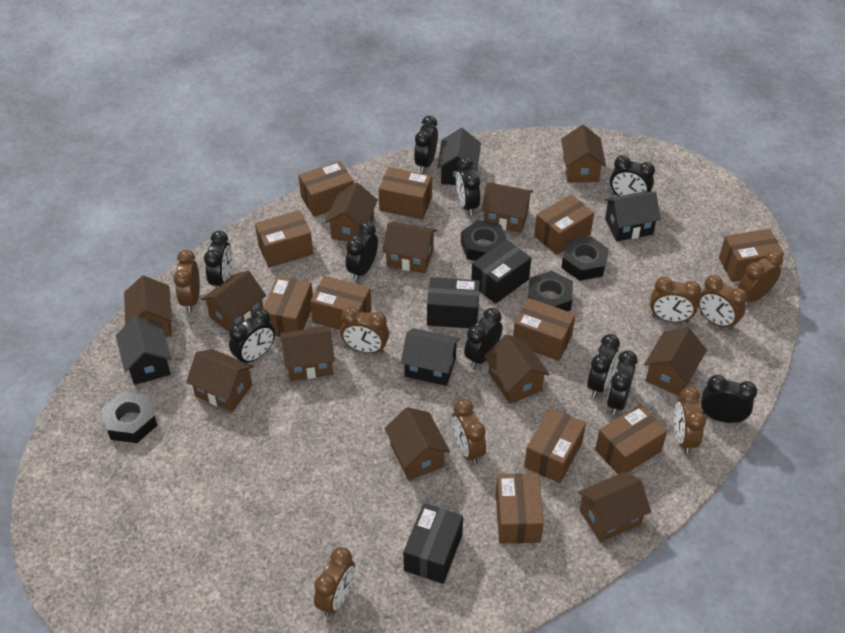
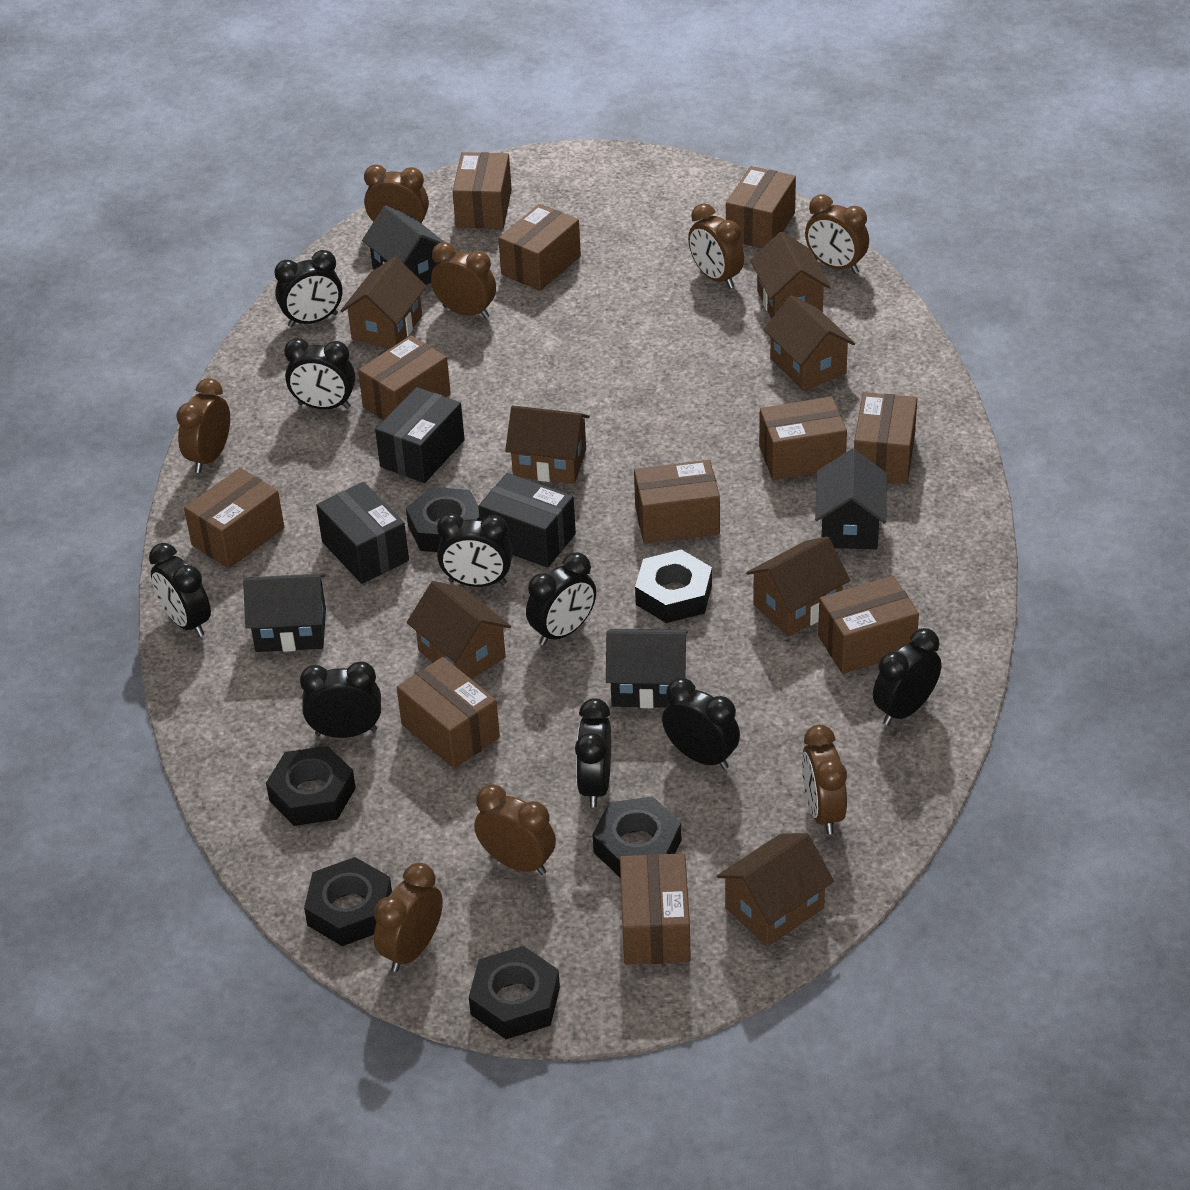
black clock: 10 -> 9
black nut: 4 -> 6
brown house: 12 -> 7

